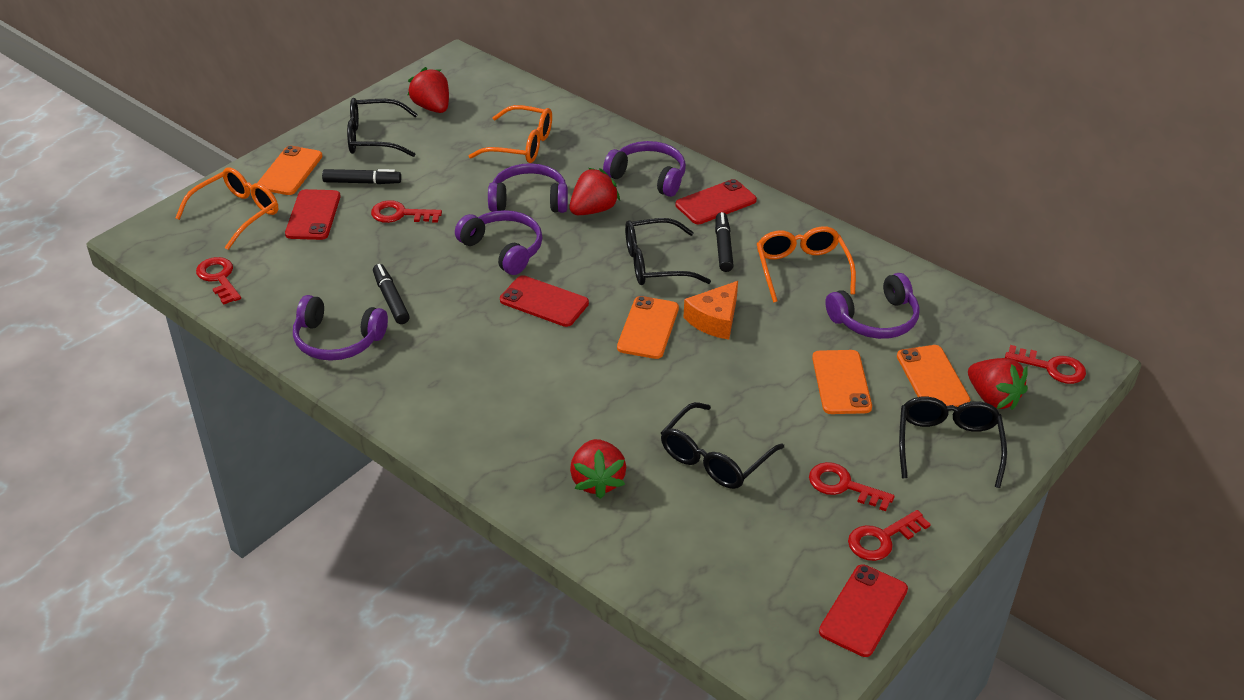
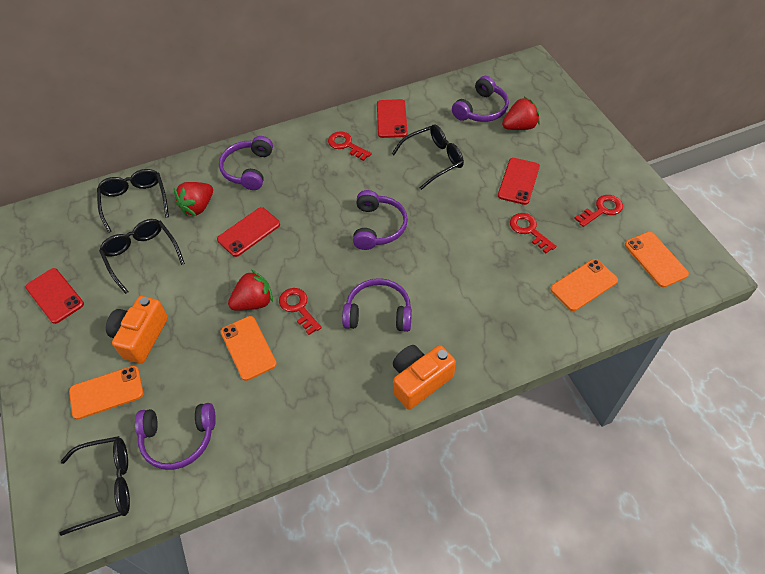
black marker: 3 -> 0
orange camera: 0 -> 2
orange cheese: 1 -> 0
orange glasses: 3 -> 0
red key: 5 -> 4
red strawberry: 4 -> 3

